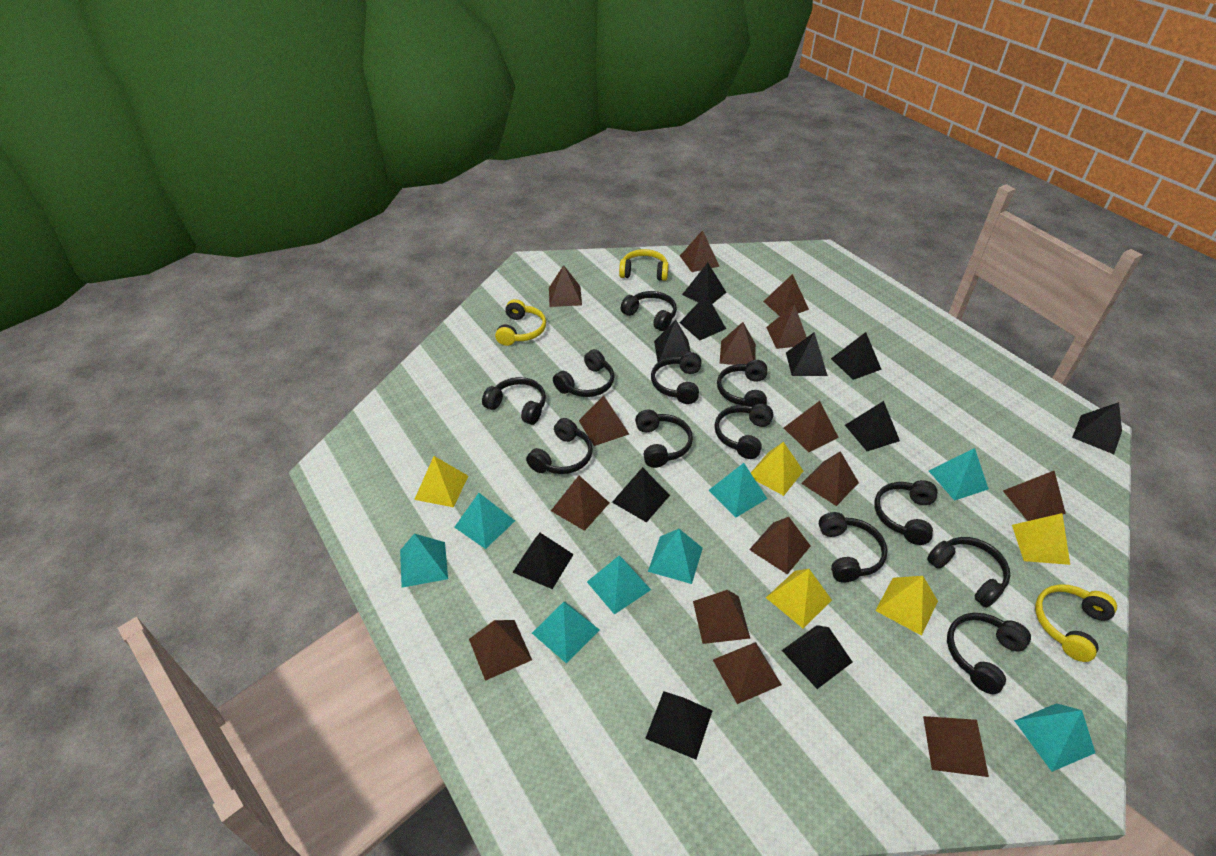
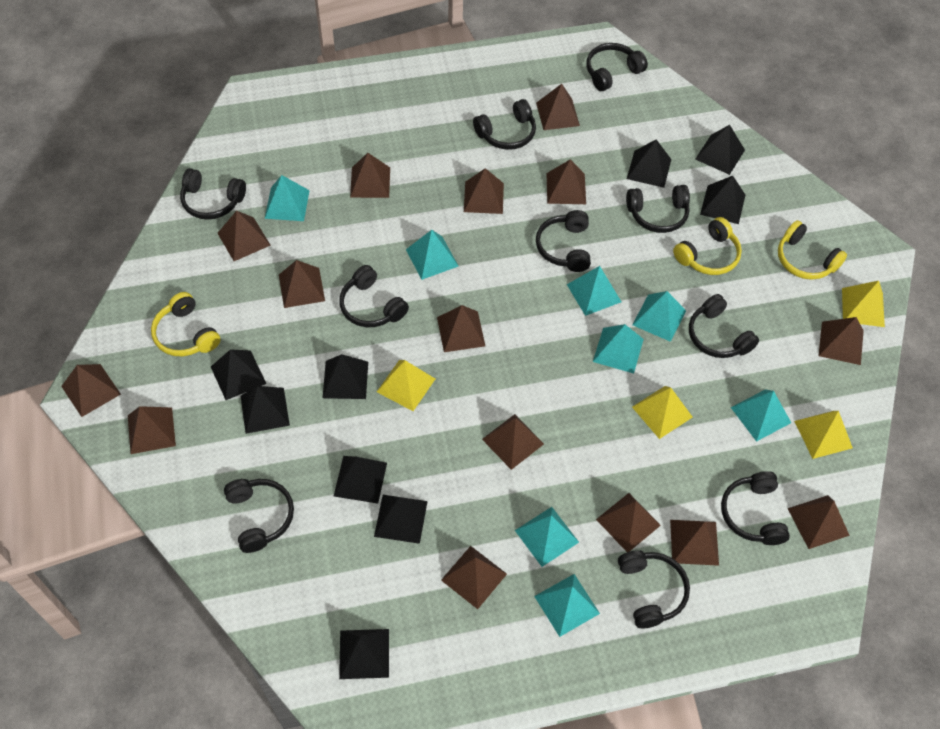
black headphones: 12 -> 10
black pyramid: 11 -> 9
yellow pyramid: 5 -> 4

